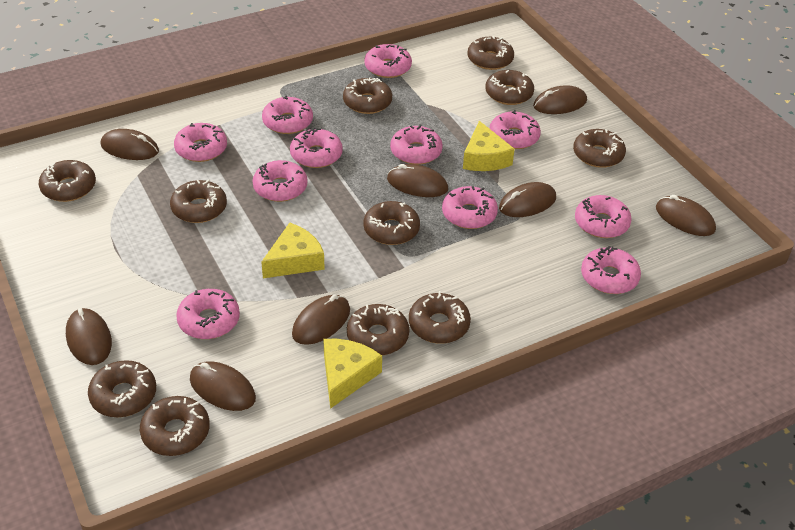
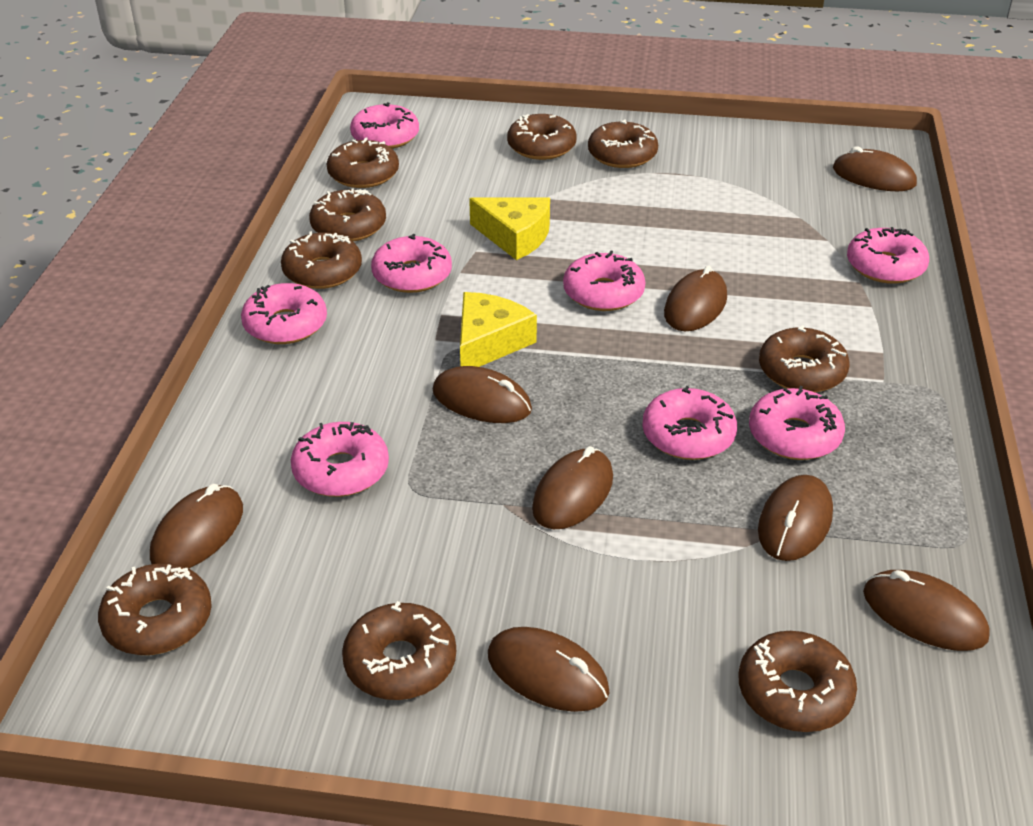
brown donut: 11 -> 9
pink donut: 11 -> 8
yellow cheese: 3 -> 2

